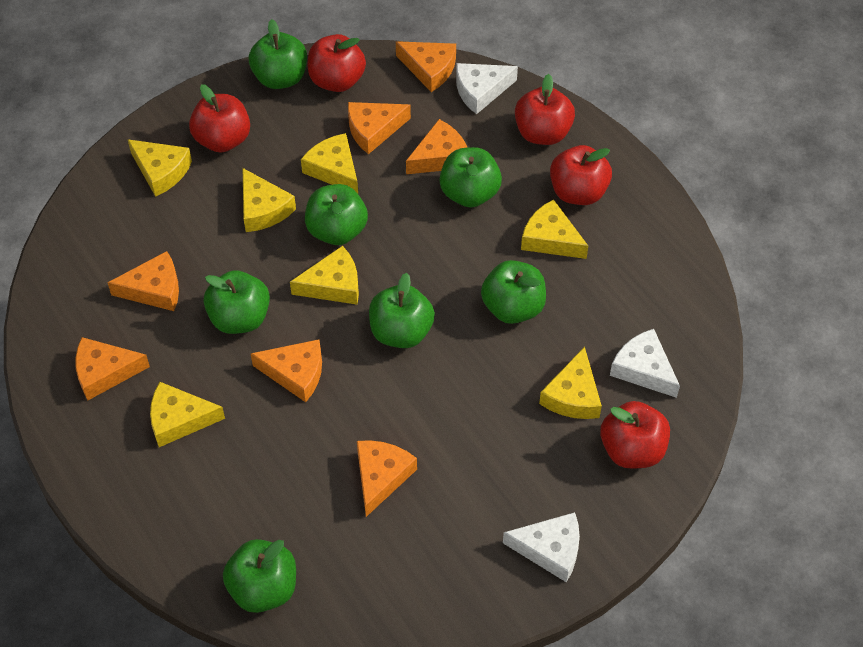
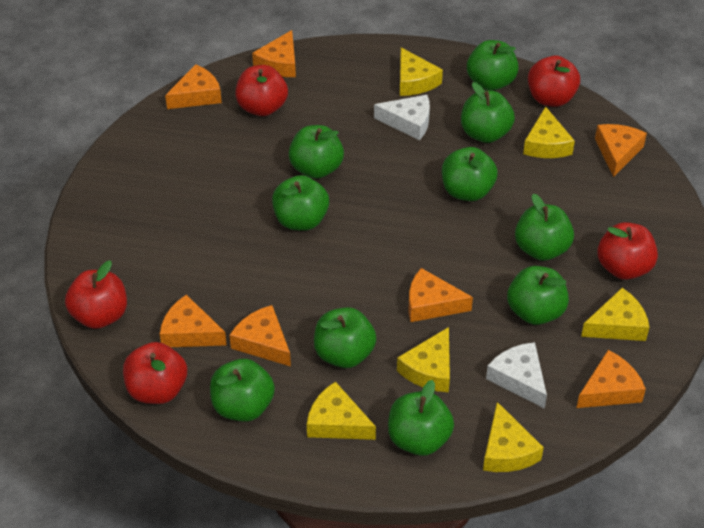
green apple: 7 -> 10
white cheese: 3 -> 2
yellow cheese: 7 -> 6

